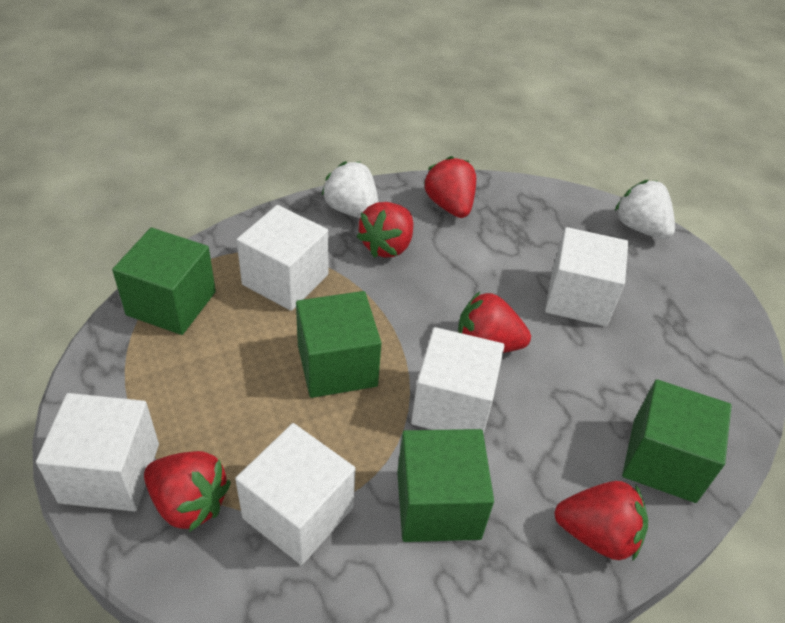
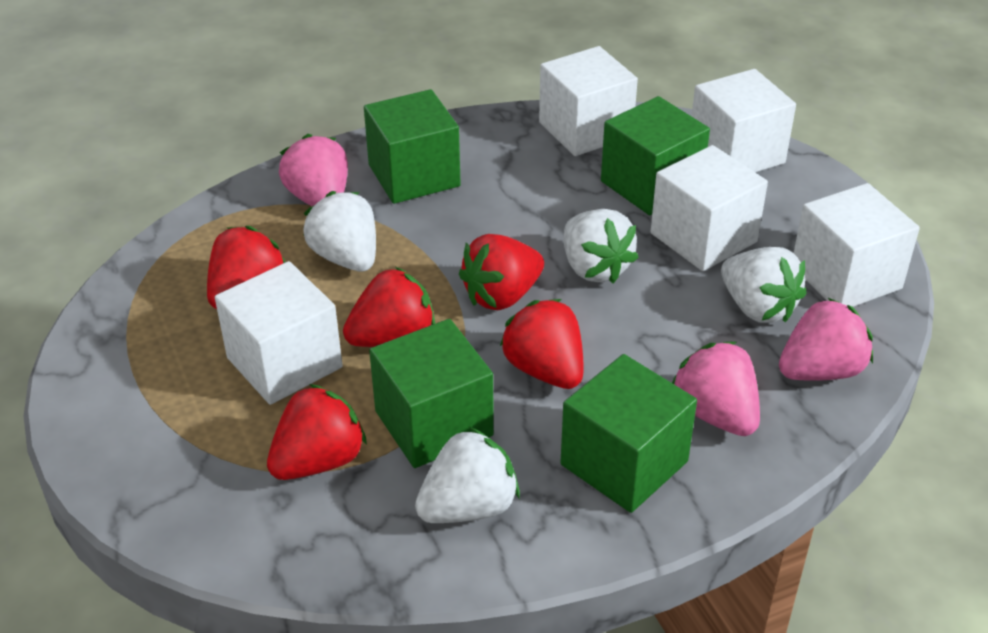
pink strawberry: 0 -> 3
white strawberry: 2 -> 4

